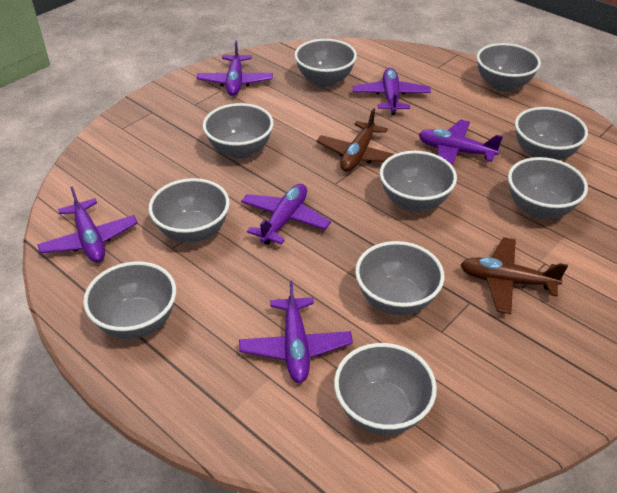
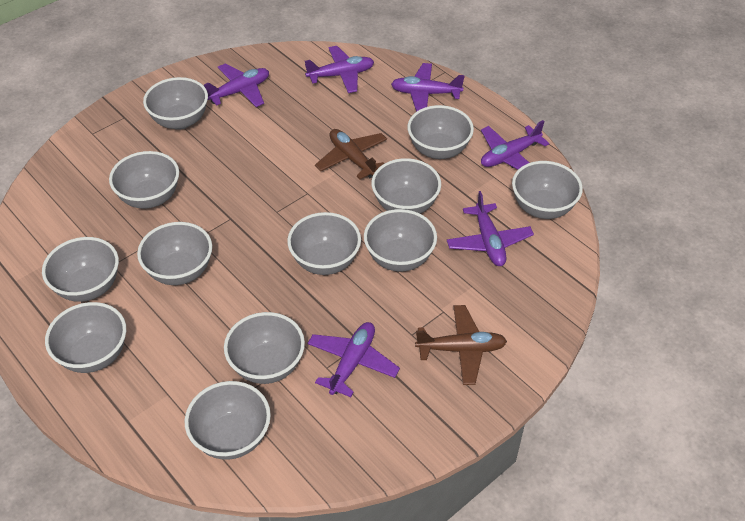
grey bowl: 10 -> 12

